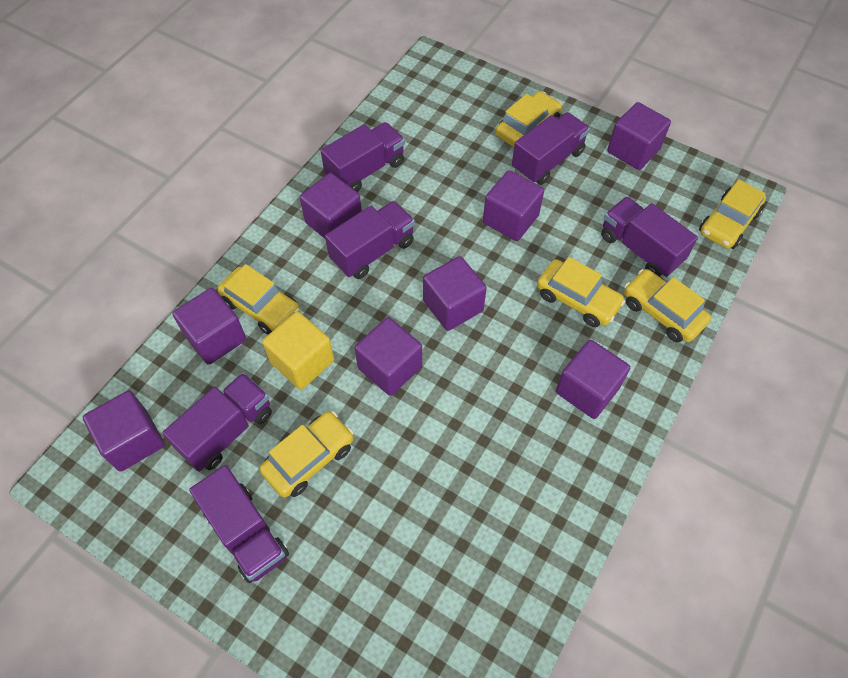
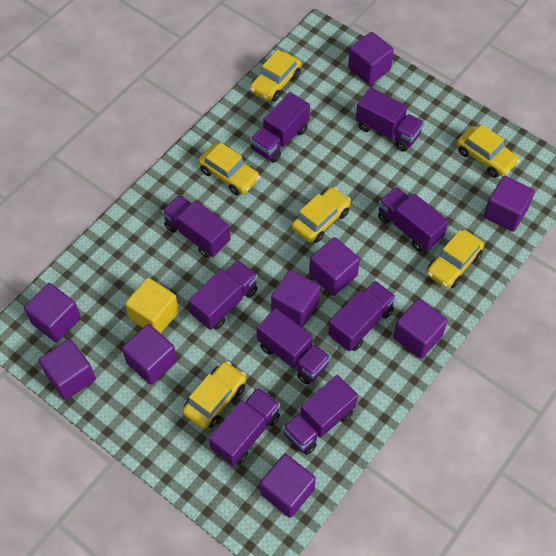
purple cube: 8 -> 9
purple truck: 6 -> 9

